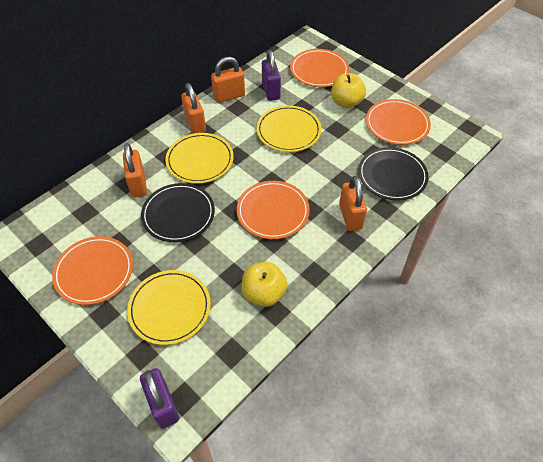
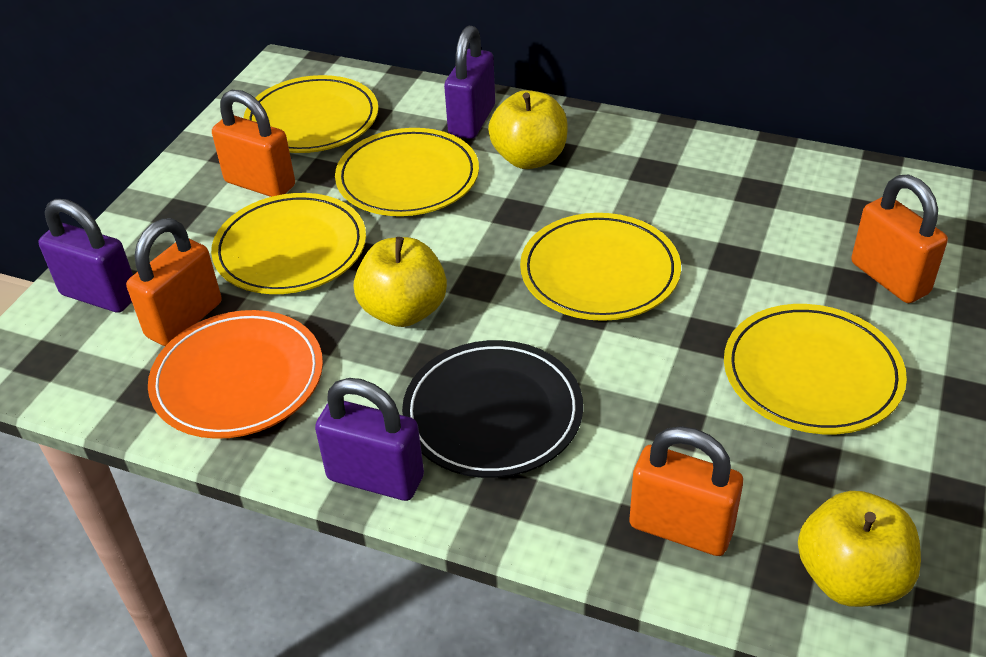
black plate: 2 -> 1
orange plate: 4 -> 1
purple padlock: 2 -> 3
yellow apple: 2 -> 3
yellow plate: 3 -> 5

